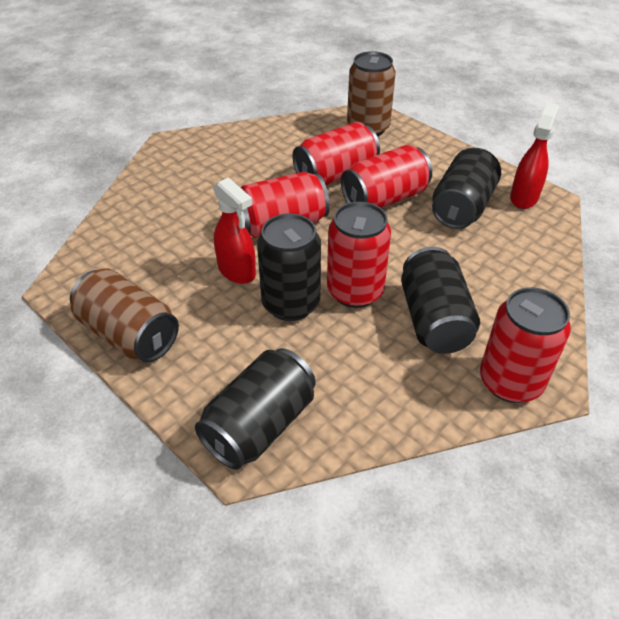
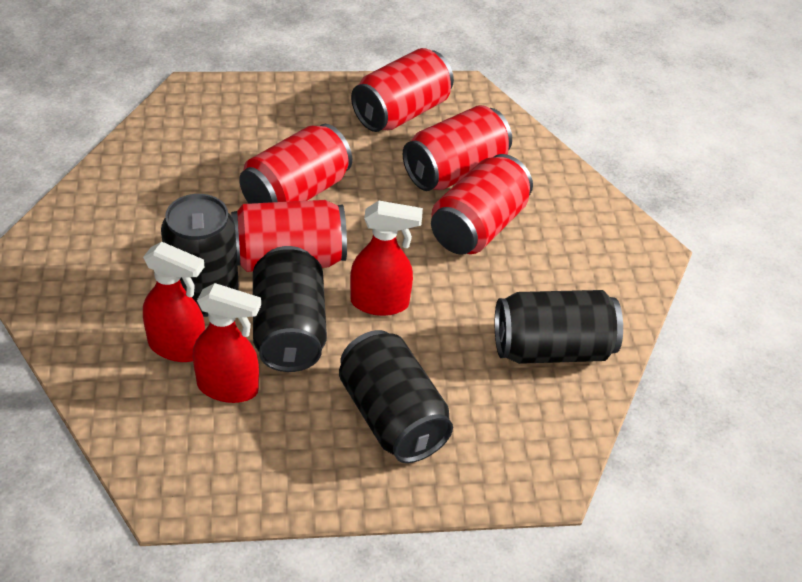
brown can: 2 -> 0
red spray bottle: 2 -> 3

